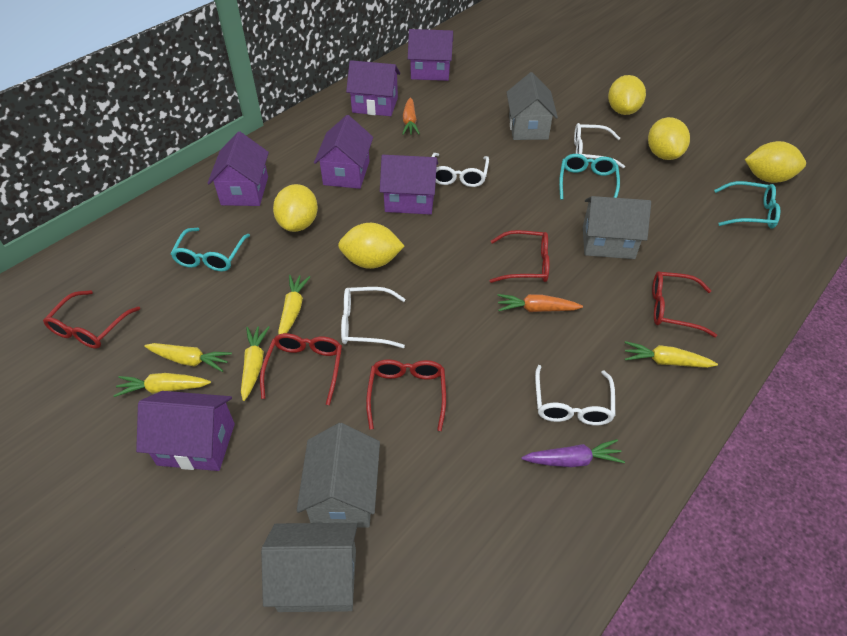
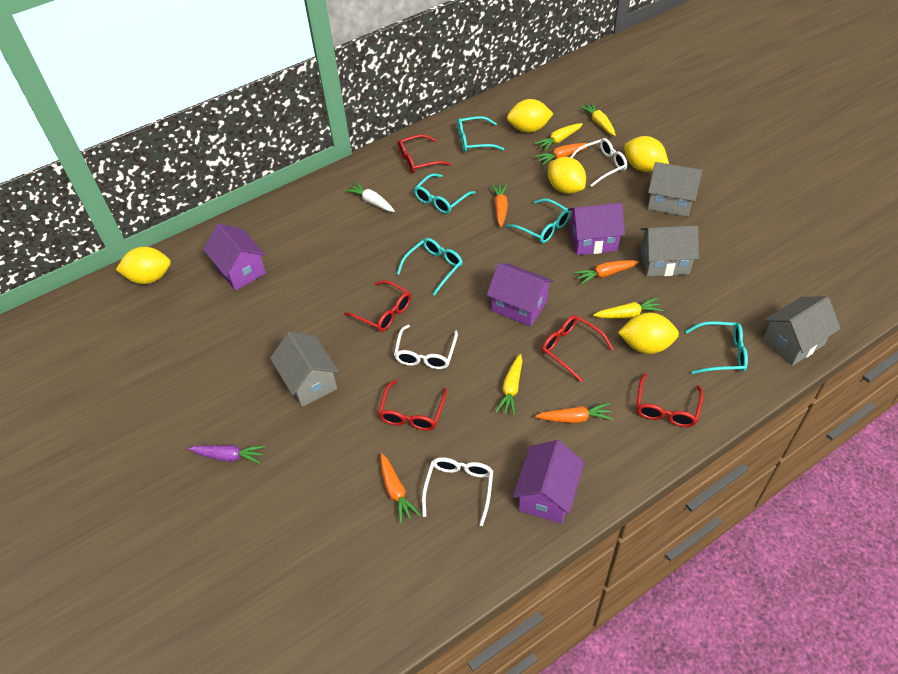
orange carrot: 2 -> 5
purple house: 6 -> 4
turquoise glasses: 3 -> 5
white carrot: 0 -> 1
white glasses: 4 -> 3
yellow carrot: 5 -> 4

